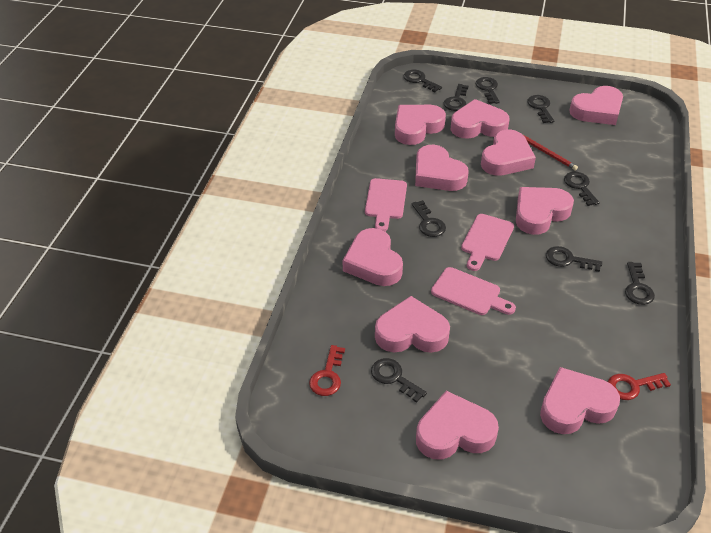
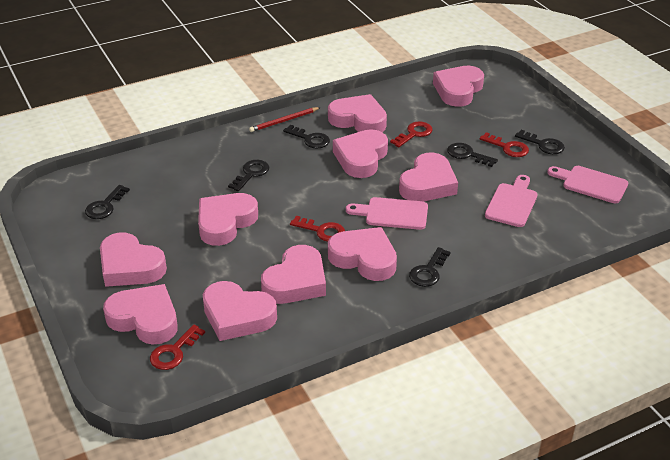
black key: 9 -> 6
red key: 2 -> 4

